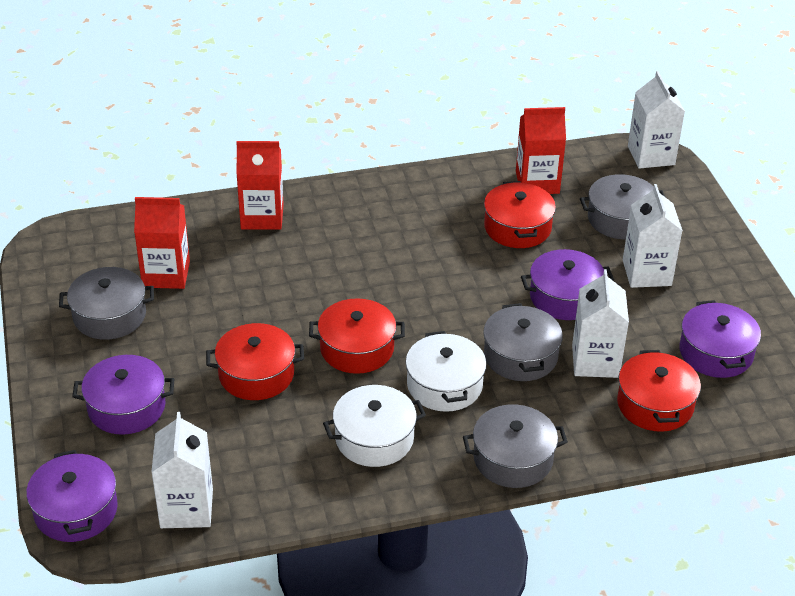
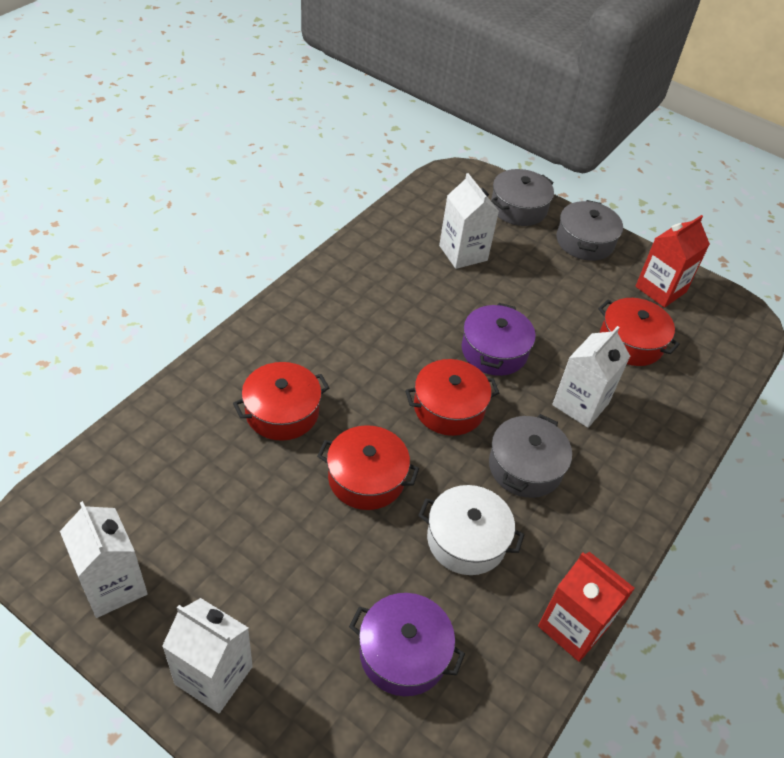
grey pot: 4 -> 3
purple pot: 4 -> 2
red carton: 3 -> 2
white pot: 2 -> 1

